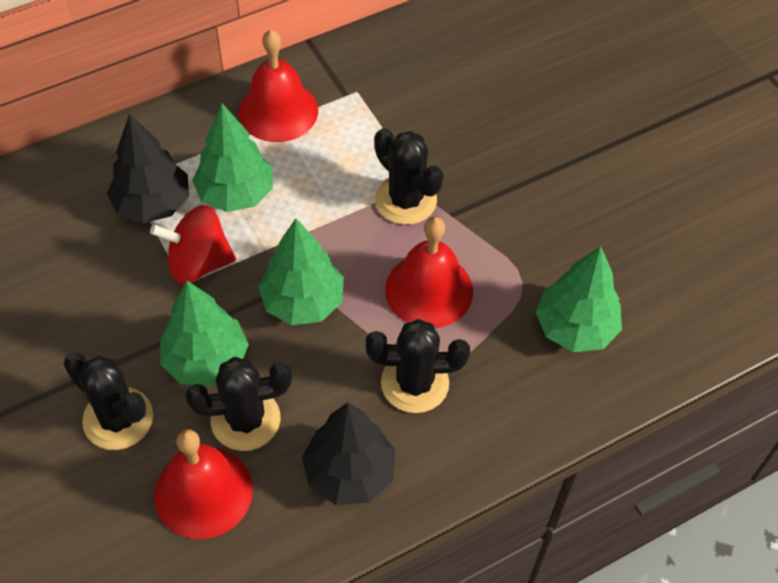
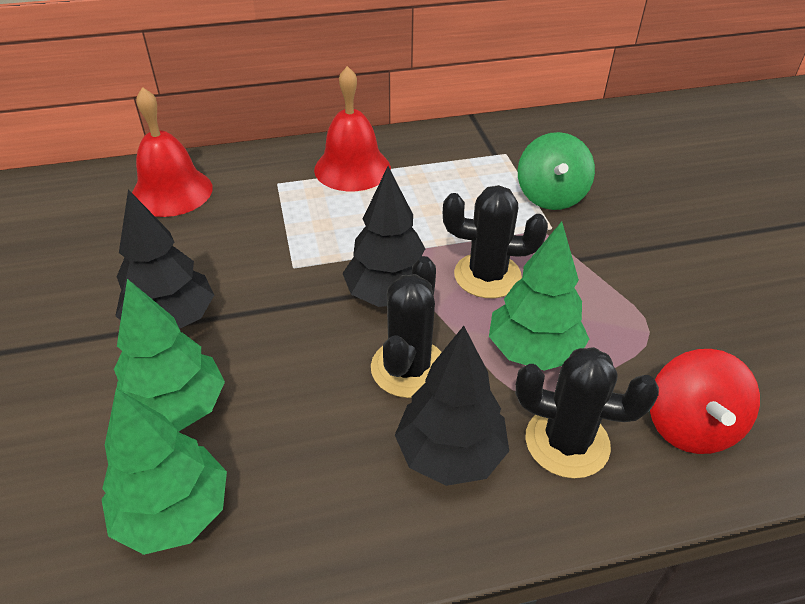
black cactus: 4 -> 3
black tree: 2 -> 3
green spinning top: 0 -> 1
green tree: 4 -> 3
red bell: 3 -> 2

